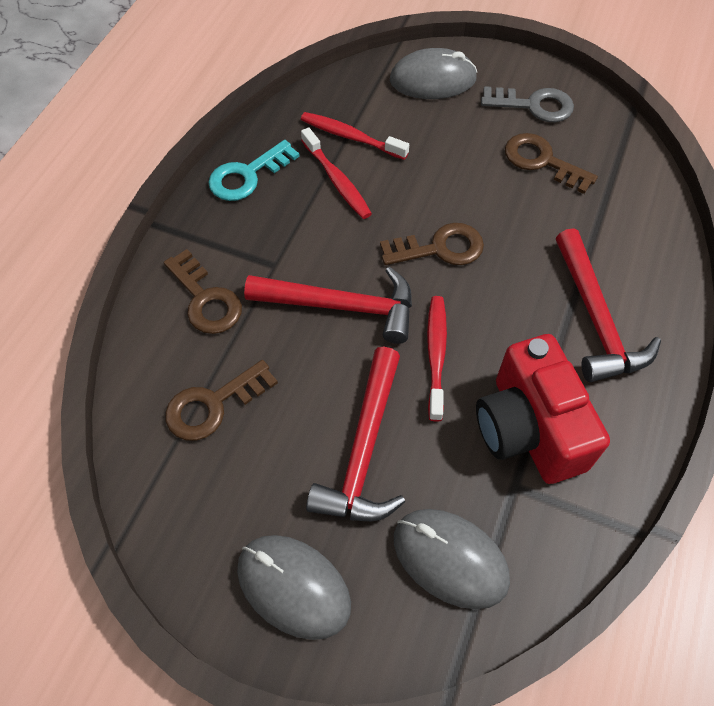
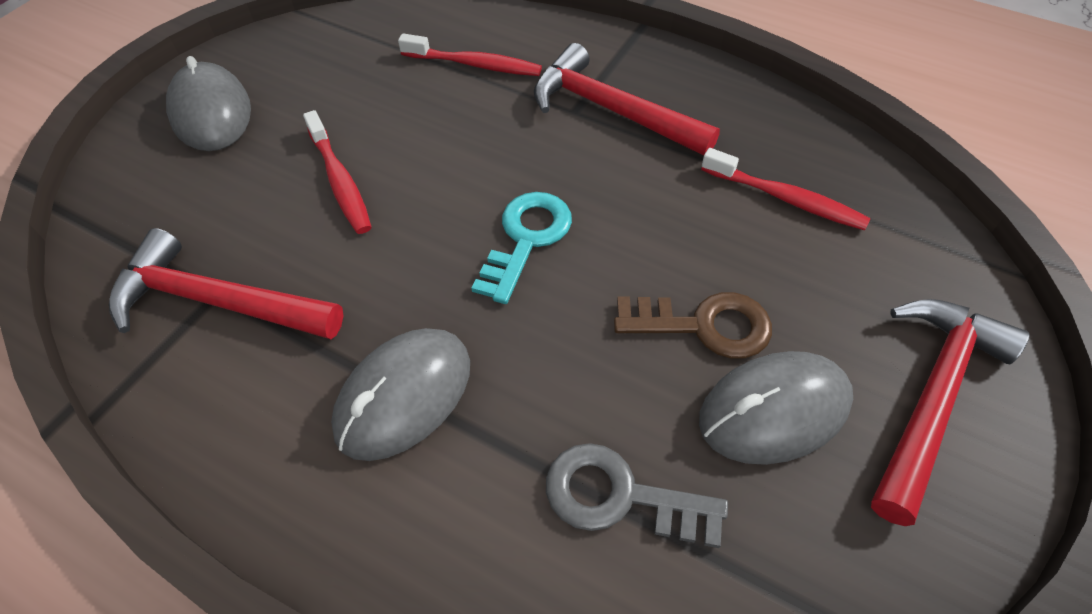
brown key: 4 -> 1
red camera: 1 -> 0

